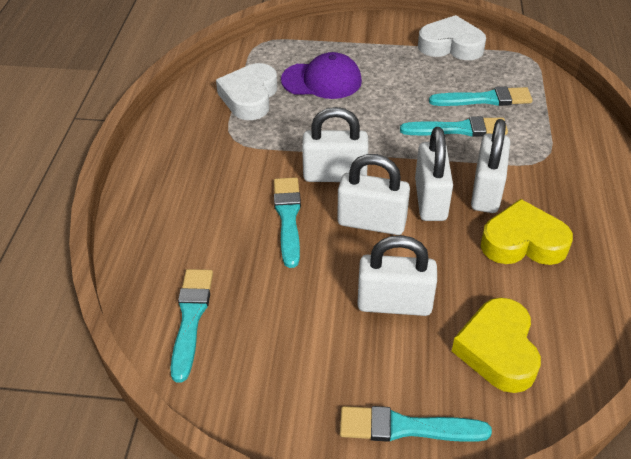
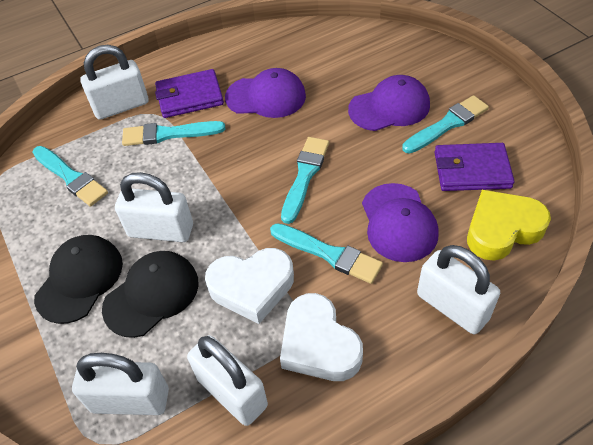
black cap: 0 -> 2
purple cap: 1 -> 3
purple wallet: 0 -> 2
yellow heart: 2 -> 1

